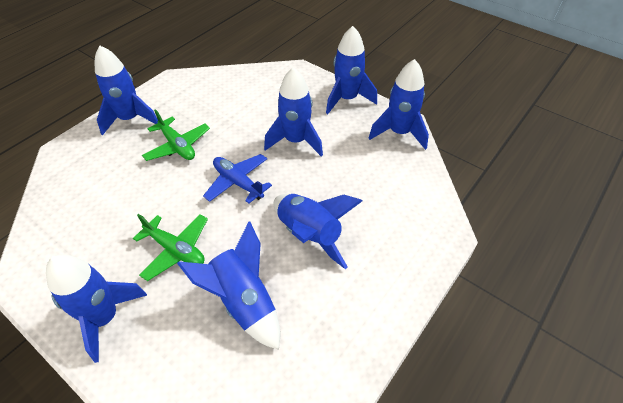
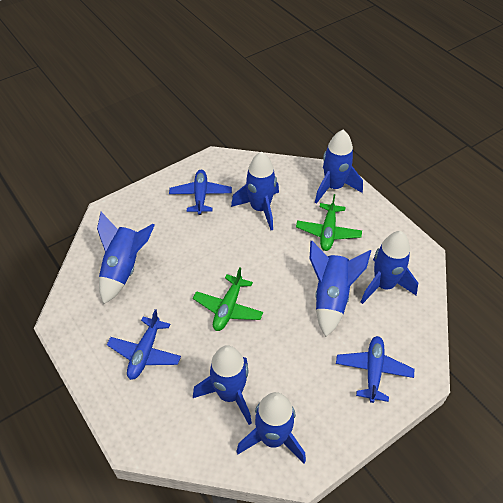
blue plane: 1 -> 3

